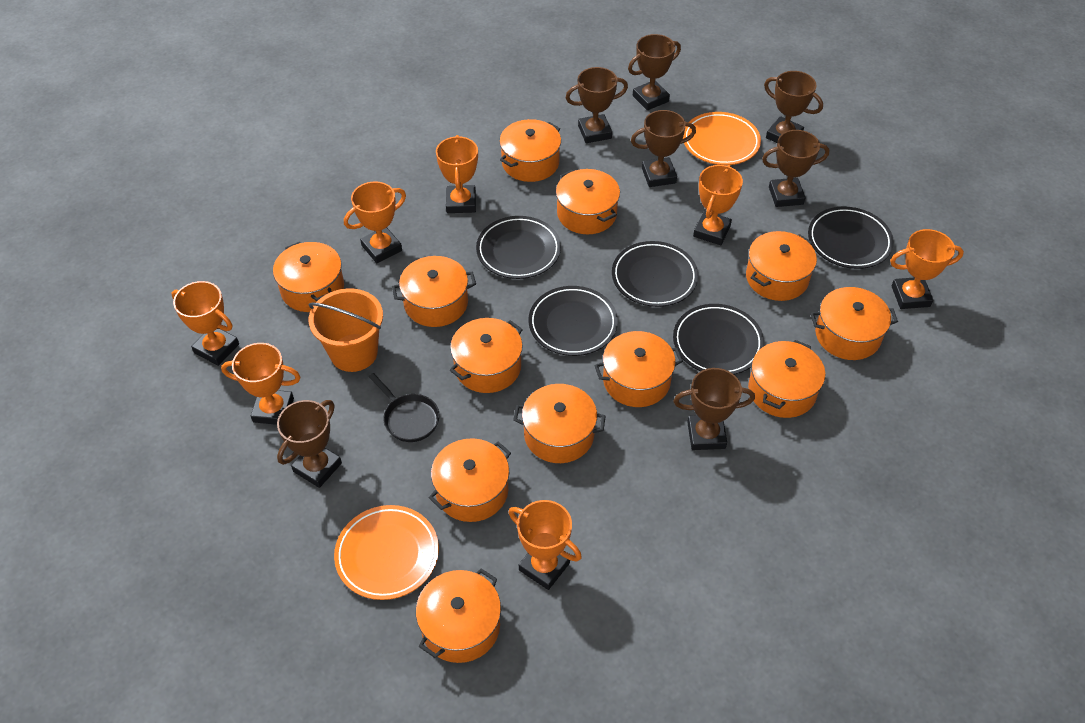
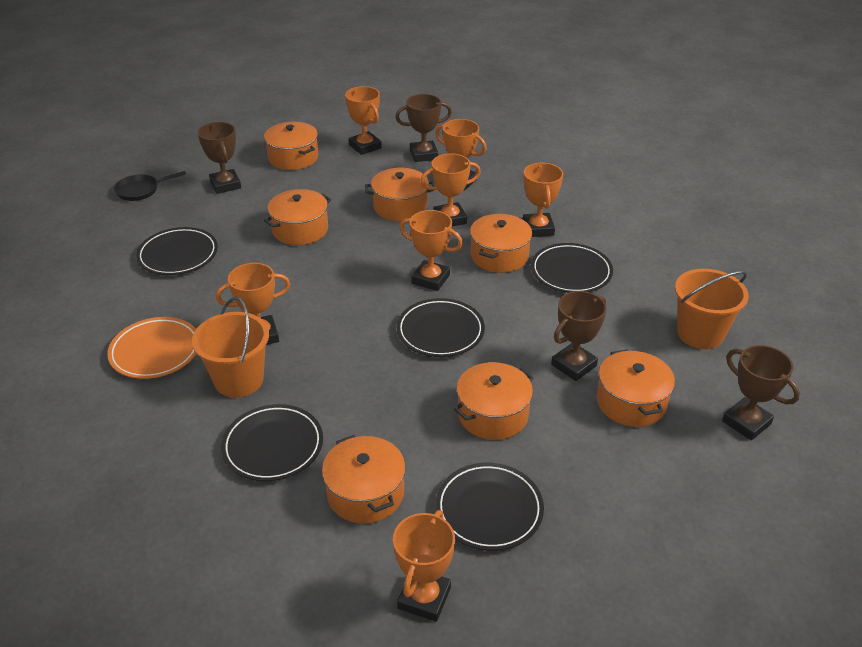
brown trophy: 7 -> 4
orange bucket: 1 -> 2
orange plate: 2 -> 1
orange pot: 12 -> 7

